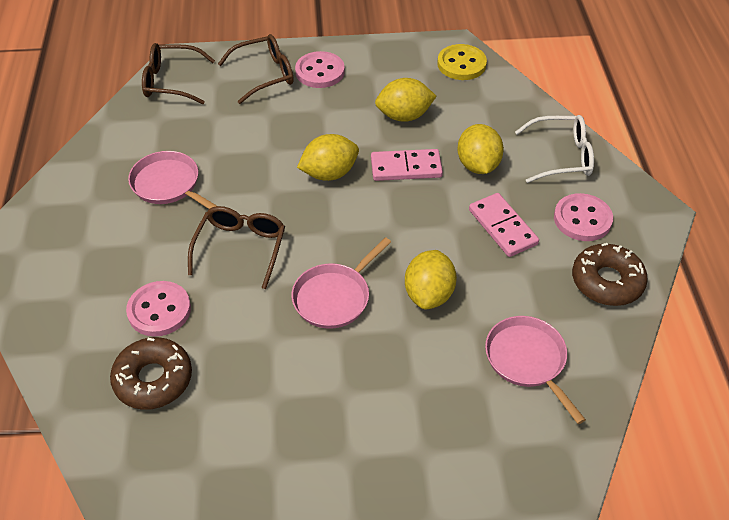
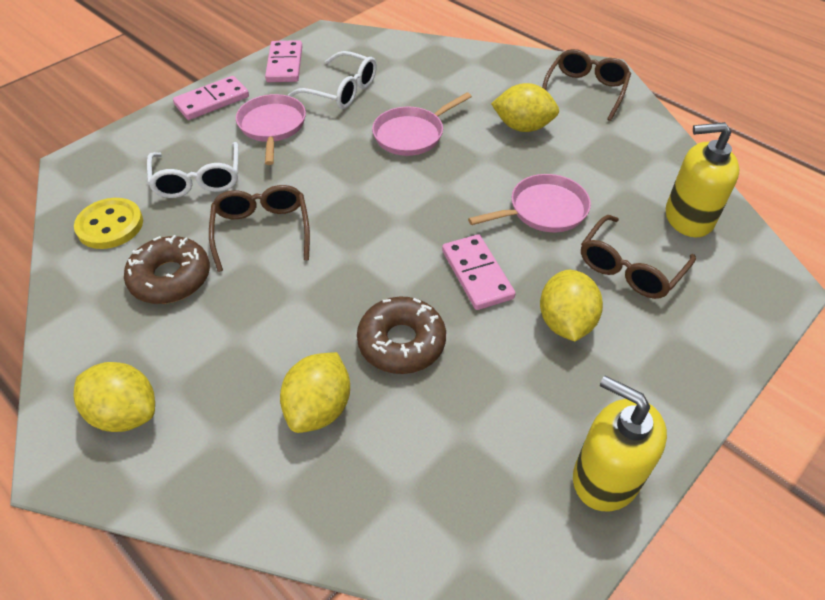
pink button: 3 -> 0
pink domino: 2 -> 3
white glasses: 1 -> 2
yellow soap dispenser: 0 -> 2

